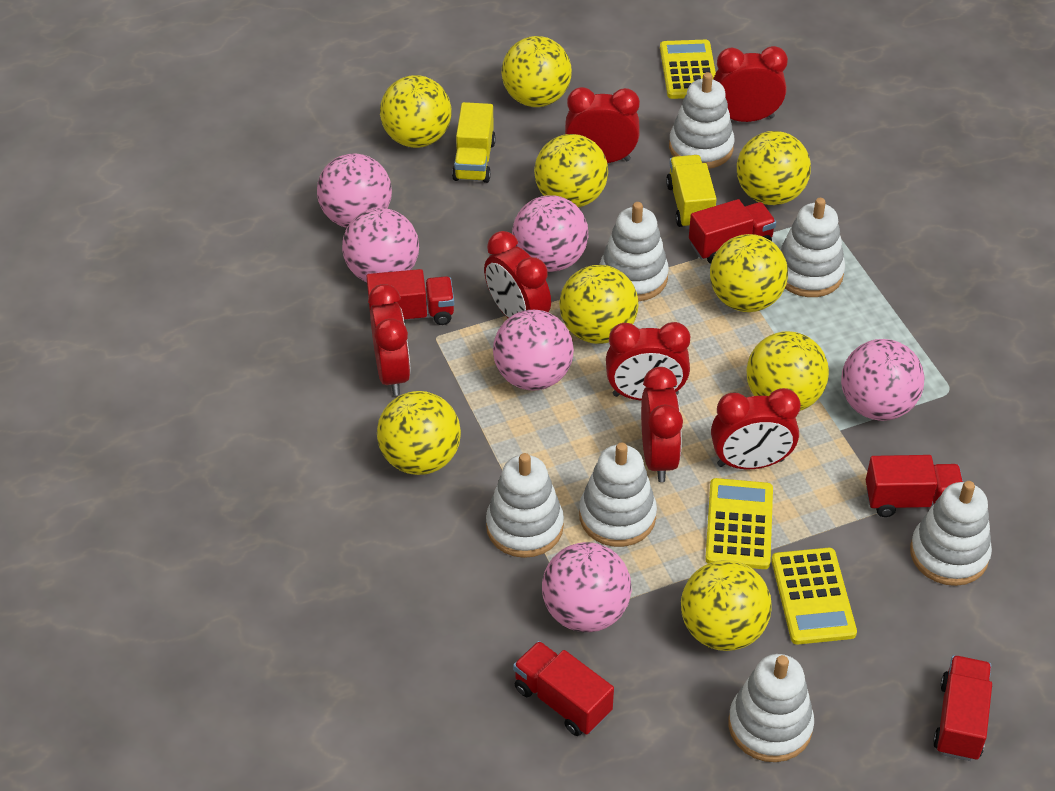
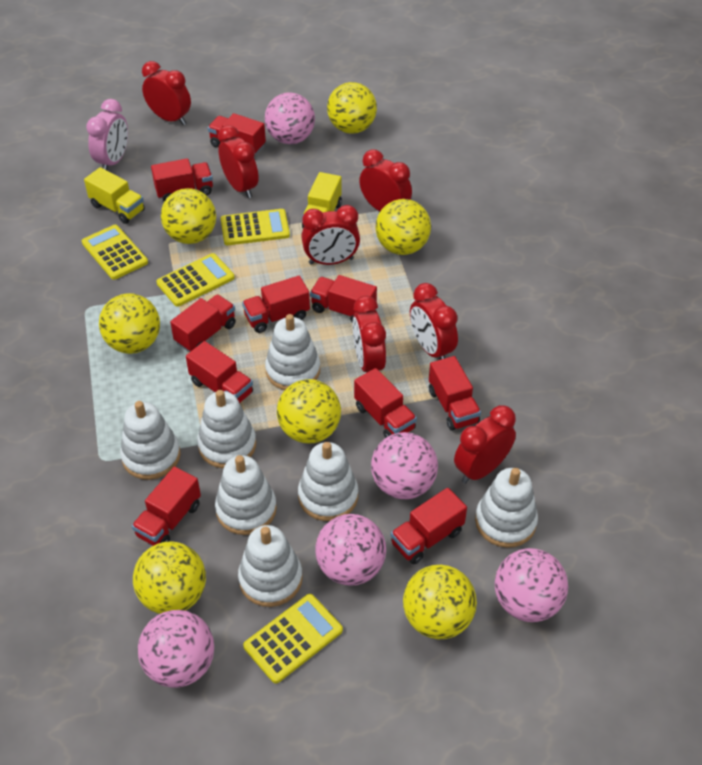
pink ball: 6 -> 5
pink clock: 0 -> 1
red truck: 5 -> 10
yellow ball: 9 -> 7
yellow calculator: 3 -> 4

